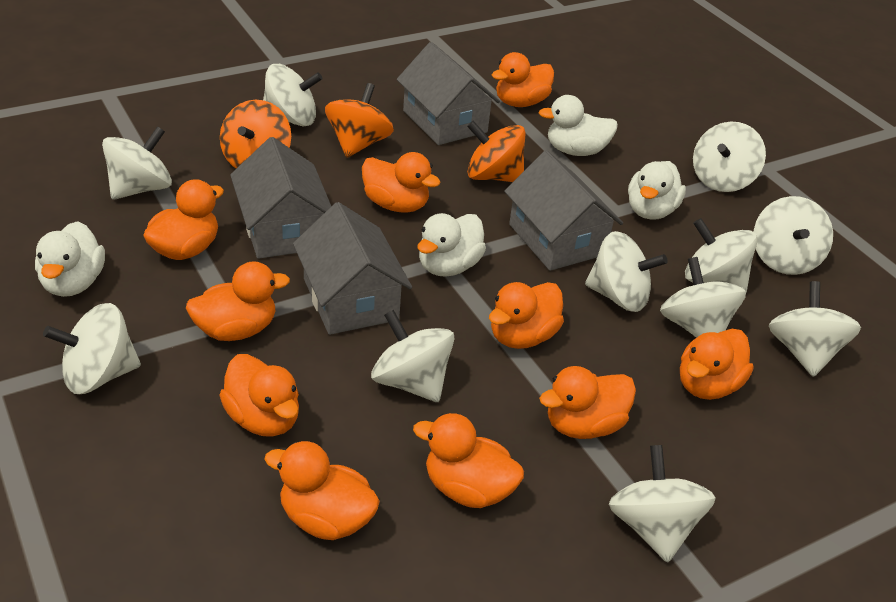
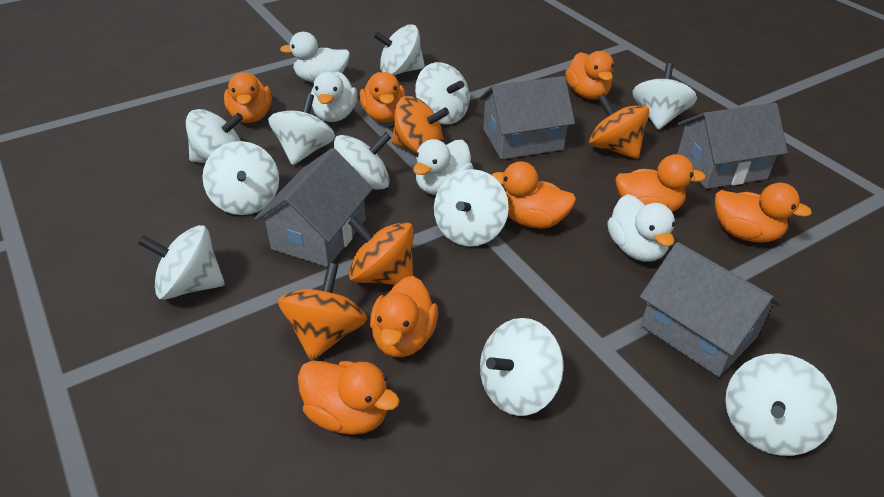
orange duck: 10 -> 8
orange spinning top: 3 -> 4

